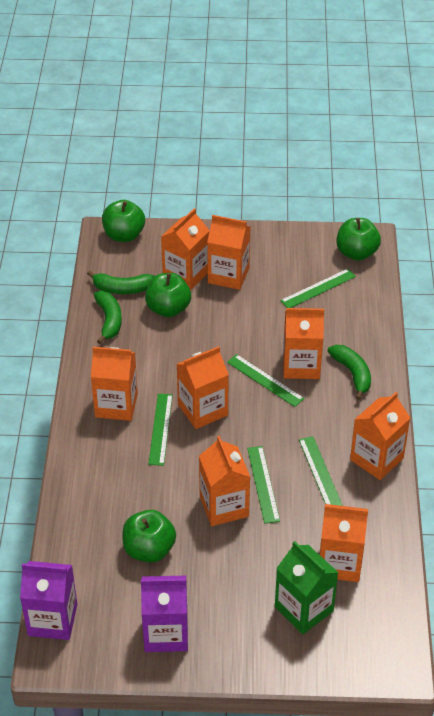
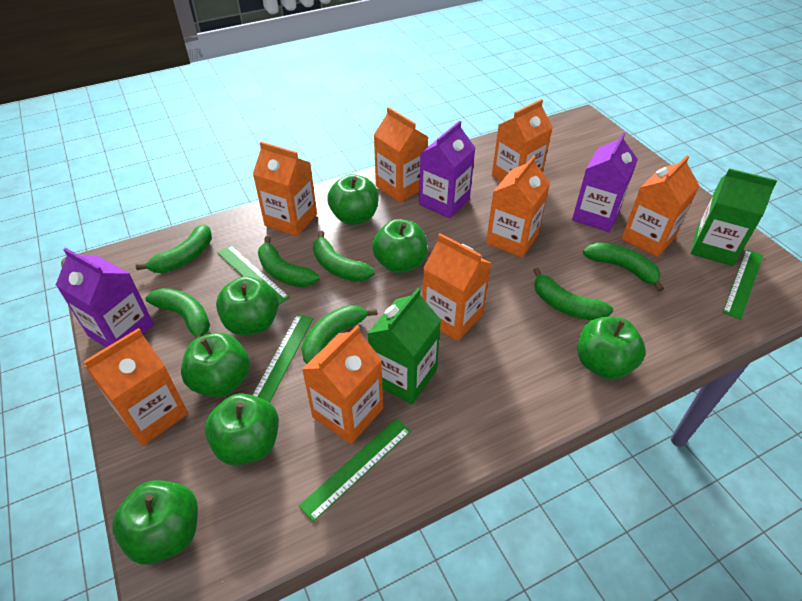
green apple: 4 -> 7
green banana: 3 -> 7
green carton: 1 -> 2
green ruler: 5 -> 4
purple carton: 2 -> 3

